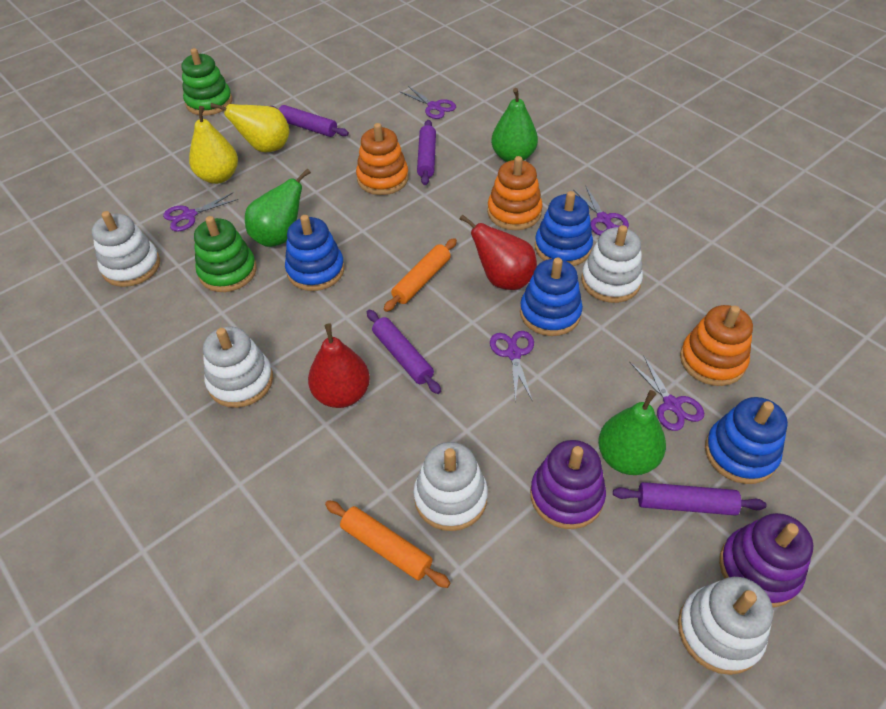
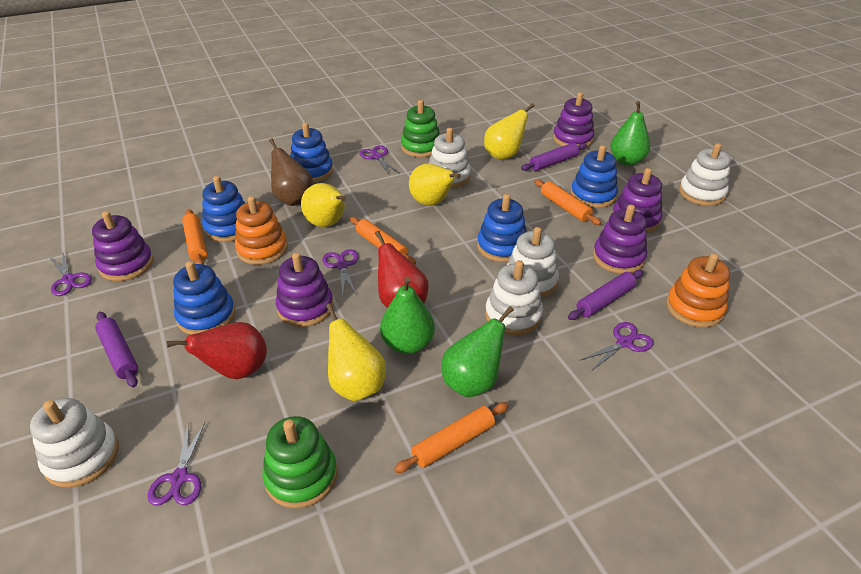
blue stacking toy: 4 -> 5
brown pear: 0 -> 1
orange rolling pin: 2 -> 4
orange stacking toy: 3 -> 2
purple rolling pin: 4 -> 3
purple stacking toy: 2 -> 5
yellow pear: 2 -> 4

